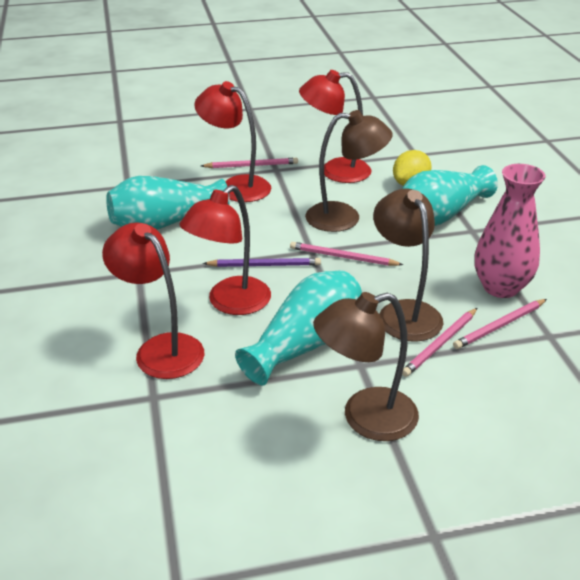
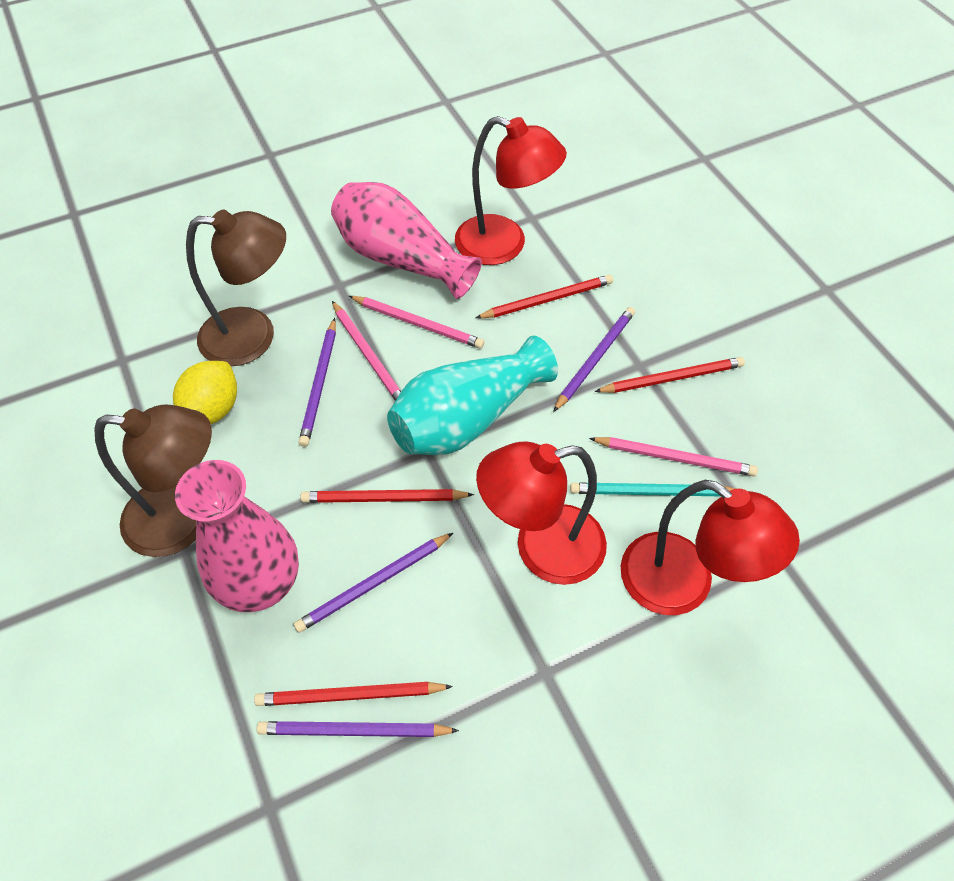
brown lamp: 3 -> 2
pink pencil: 4 -> 3
pink vase: 1 -> 2
purple pencil: 1 -> 4
red lamp: 4 -> 3
red pencil: 0 -> 4
turquoise pencil: 0 -> 1
turquoise vase: 3 -> 1

